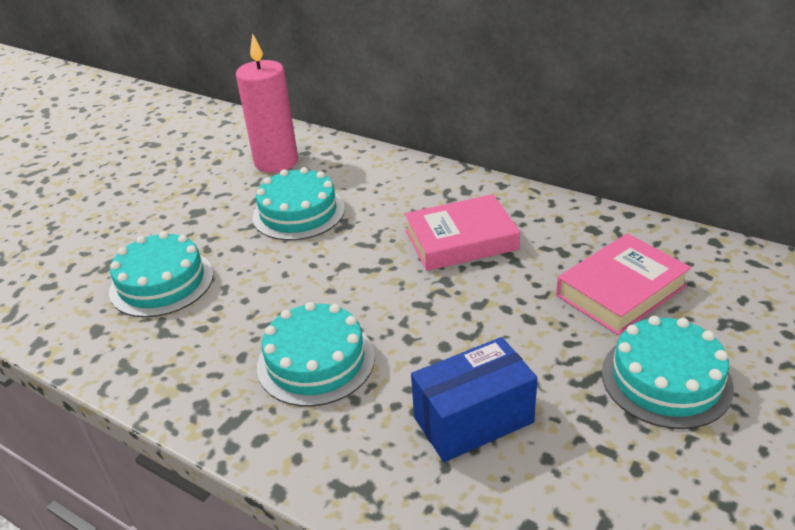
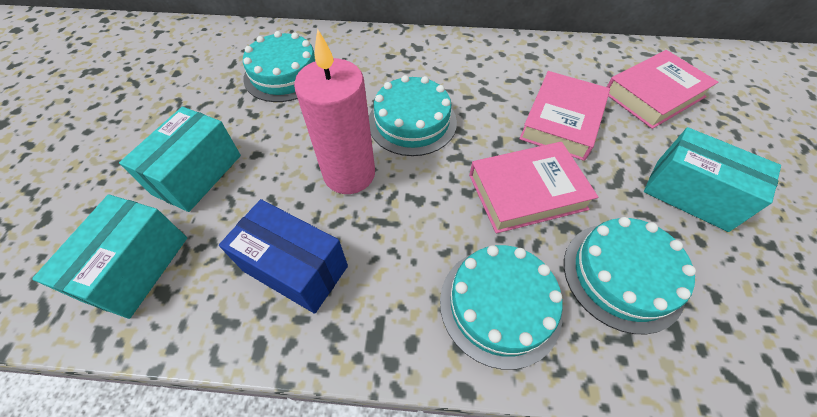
pink book: 2 -> 3
turquoise box: 0 -> 3

